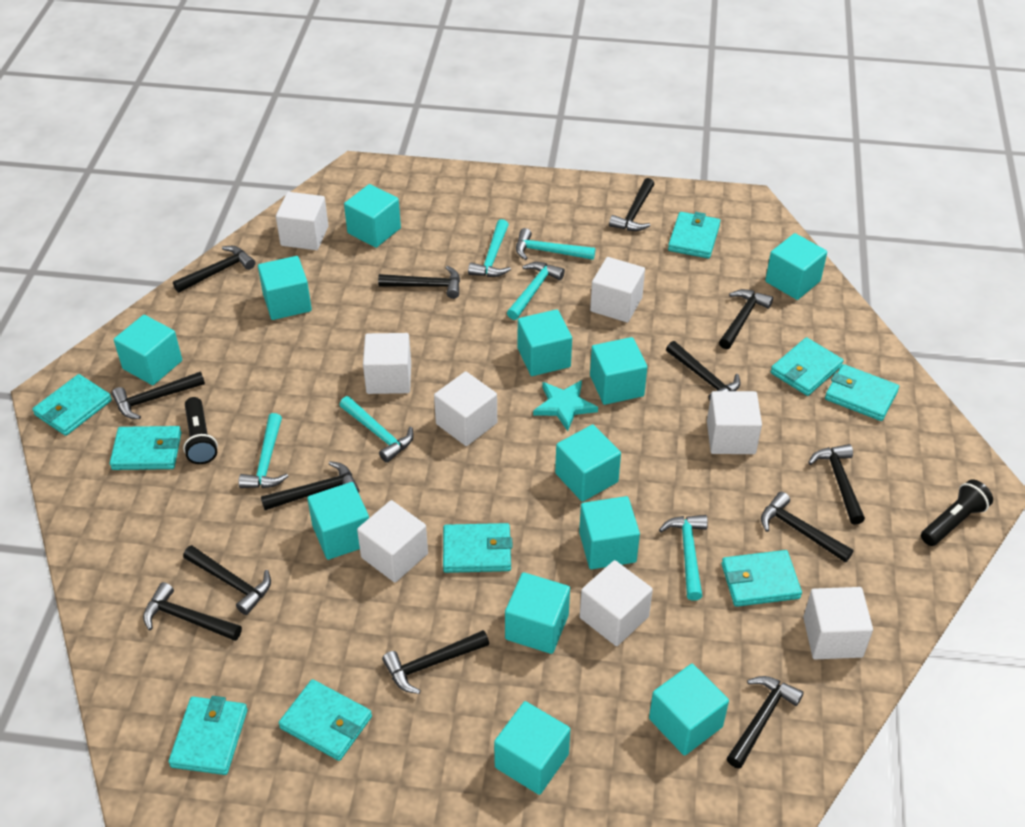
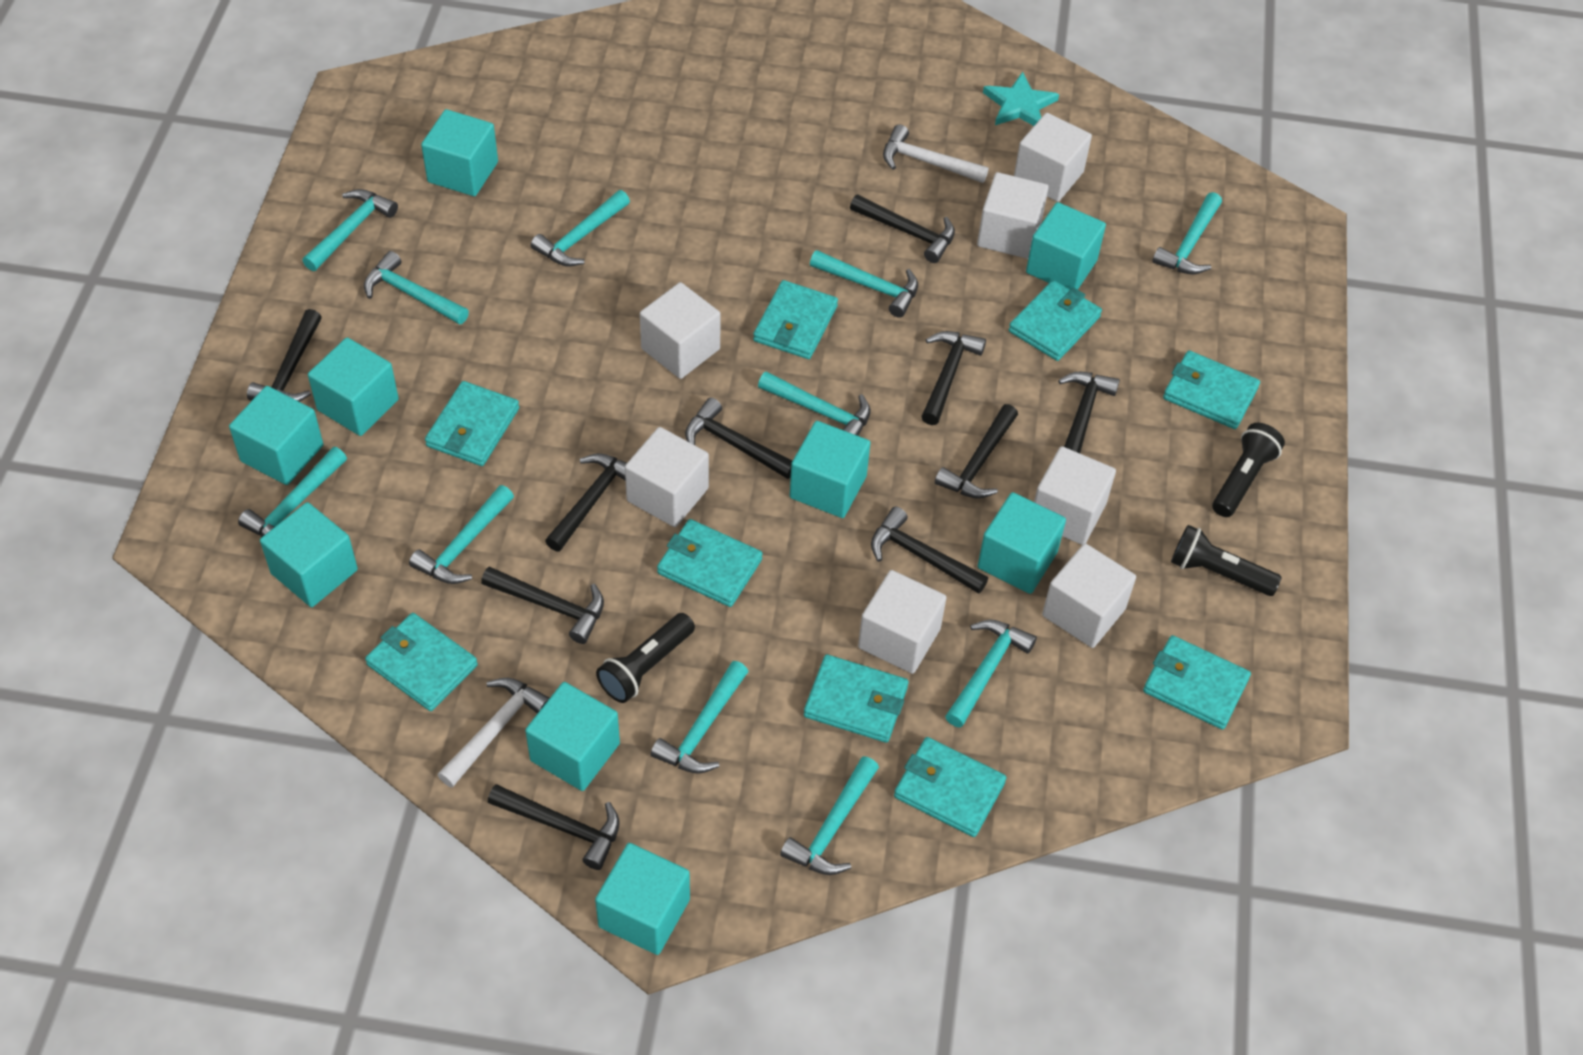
black flashlight: 2 -> 3
black hammer: 13 -> 10
turquoise cube: 12 -> 9
turquoise hammer: 6 -> 11
white cube: 8 -> 7
white hammer: 0 -> 2

